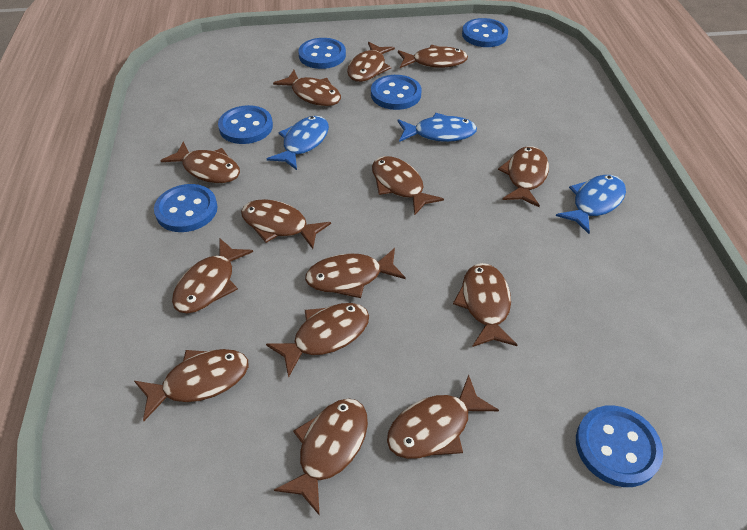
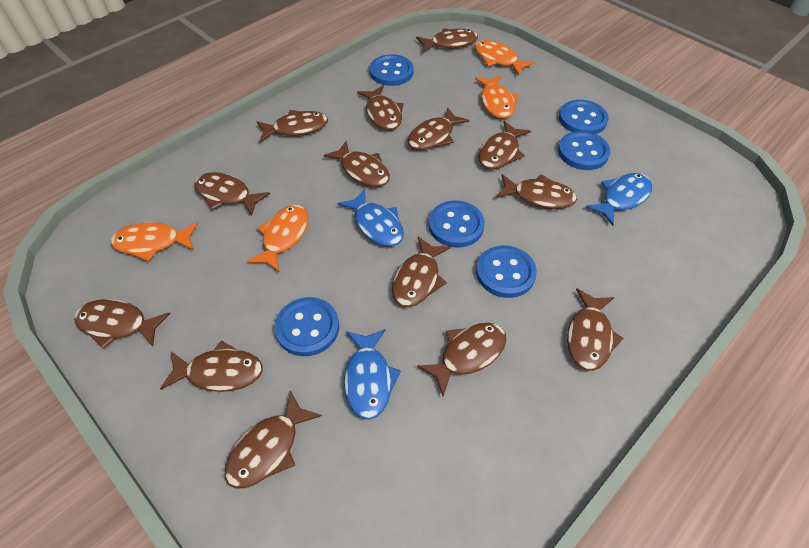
orange fish: 0 -> 4

